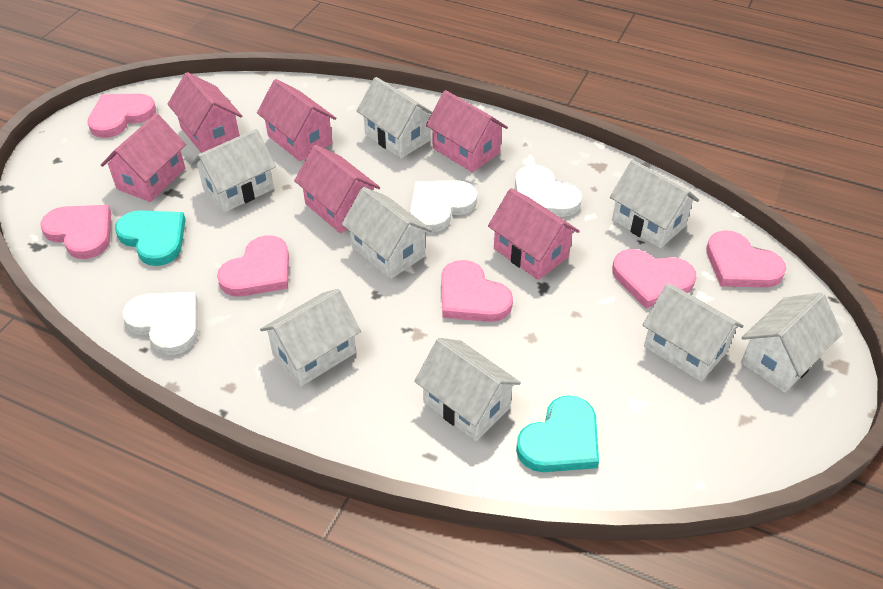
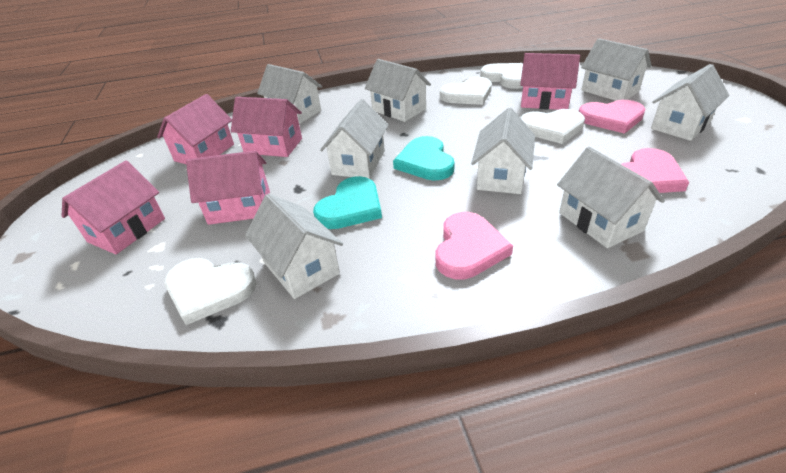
pink heart: 6 -> 3
pink house: 6 -> 5
white heart: 3 -> 4

